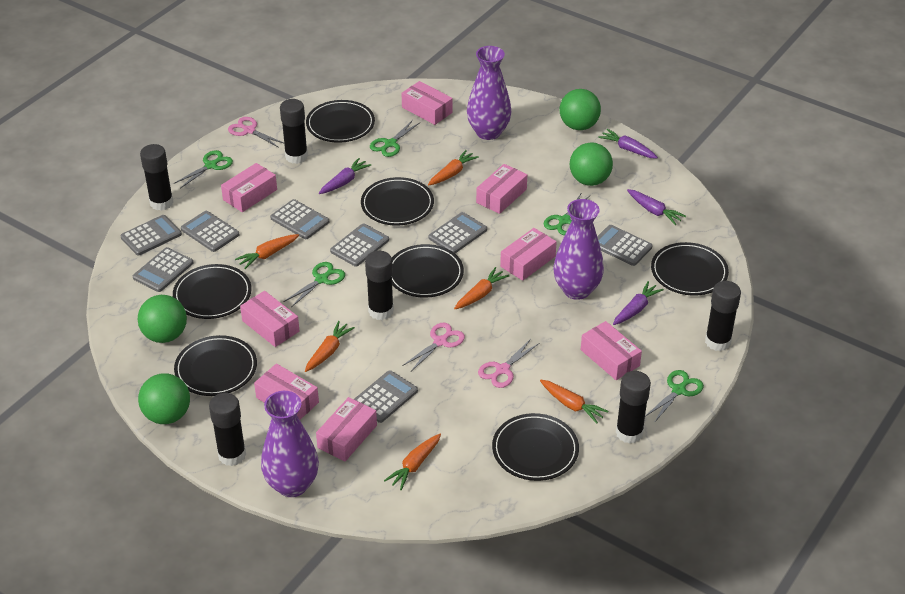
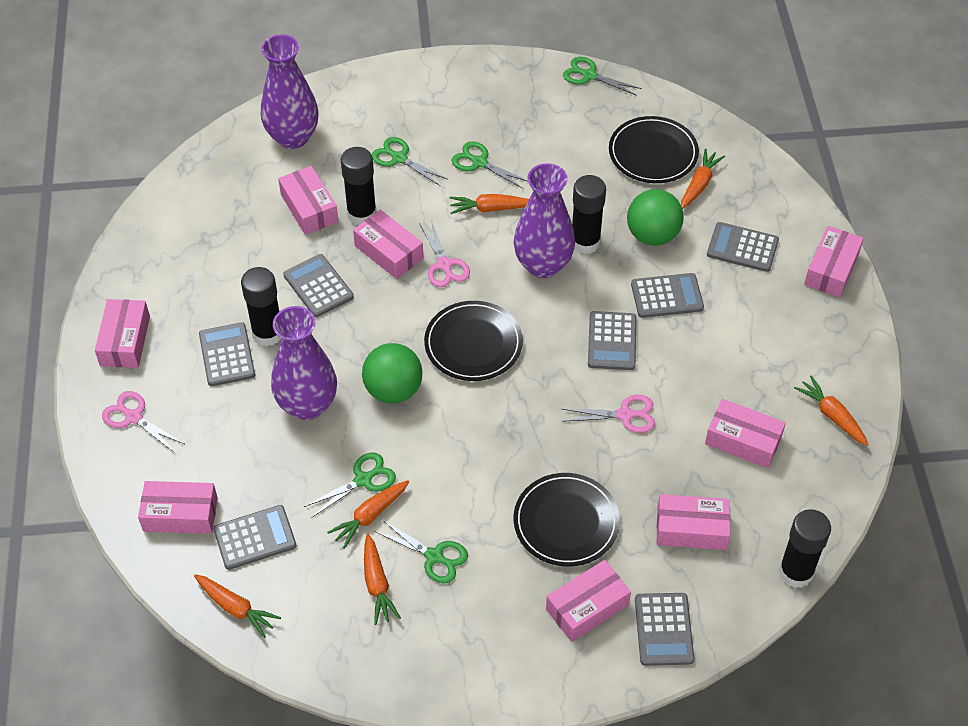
black glue stick: 6 -> 4
black plate: 7 -> 3
green ball: 4 -> 2
grey calculator: 8 -> 7
purple carrot: 4 -> 0

